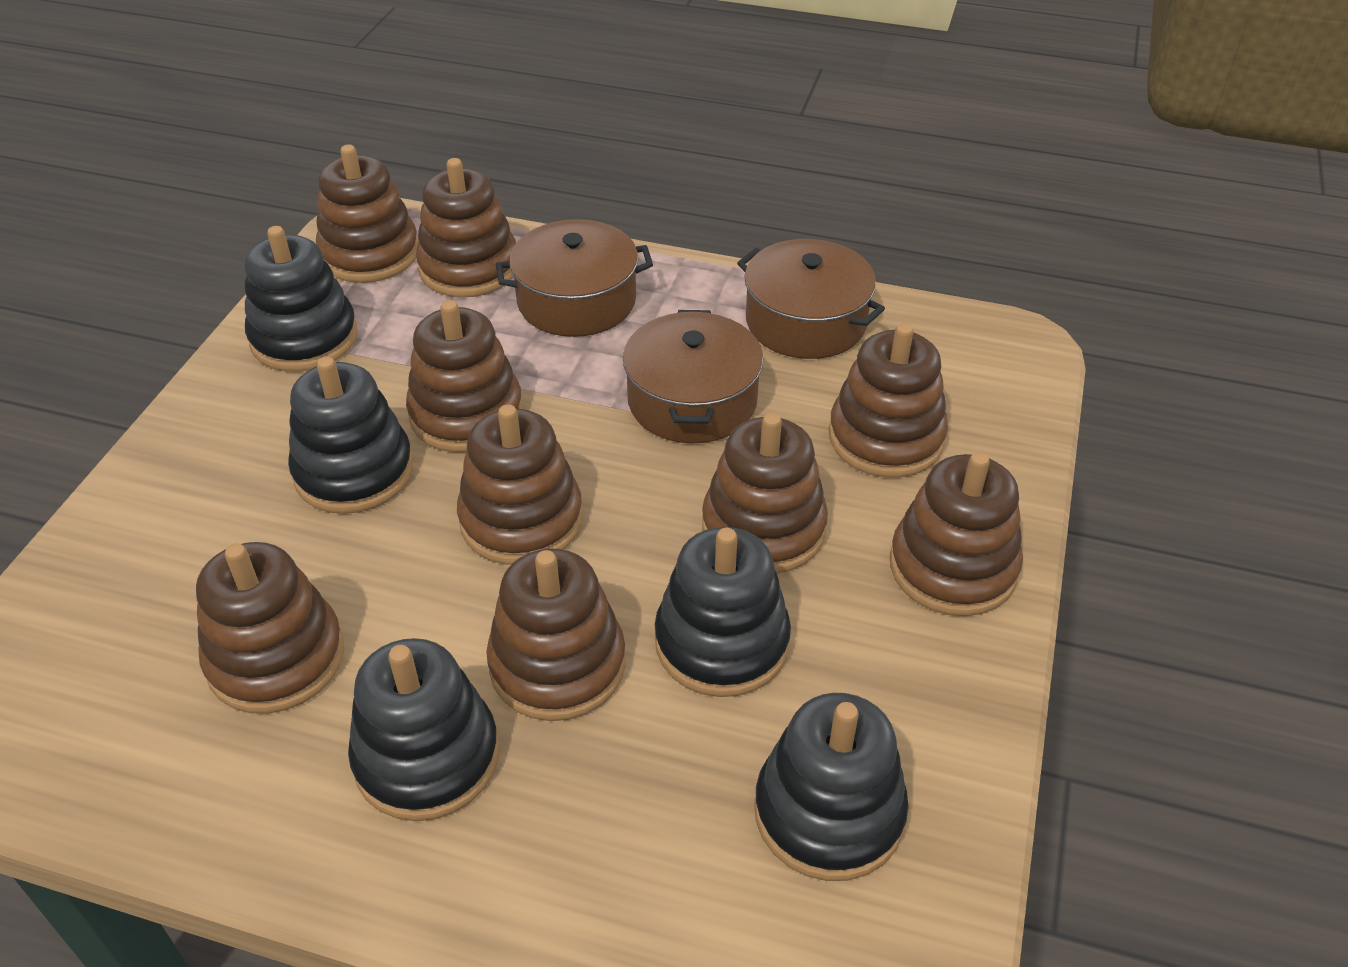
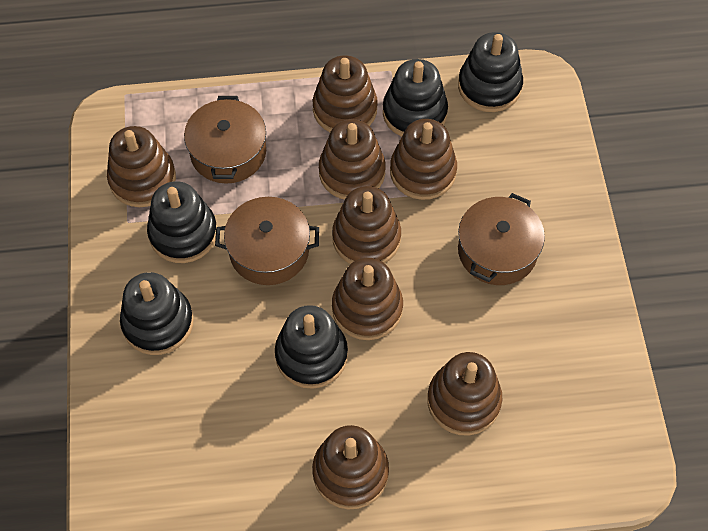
brown stacking toy: 9 -> 8

